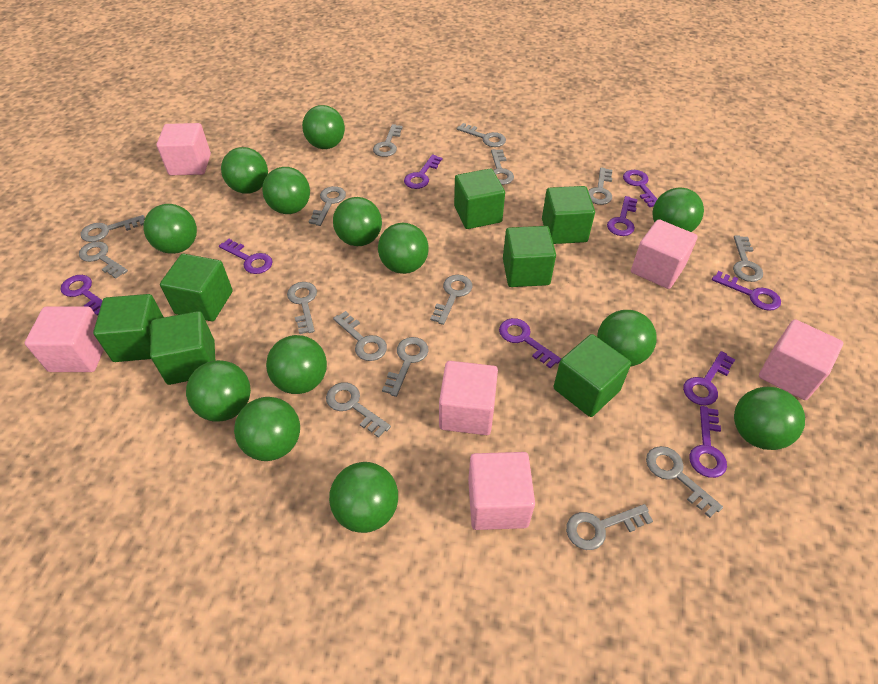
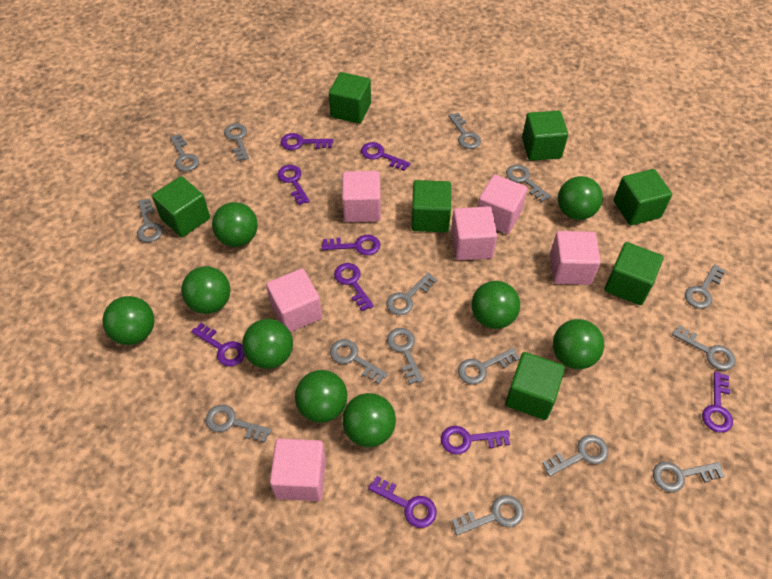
green ball: 13 -> 9

